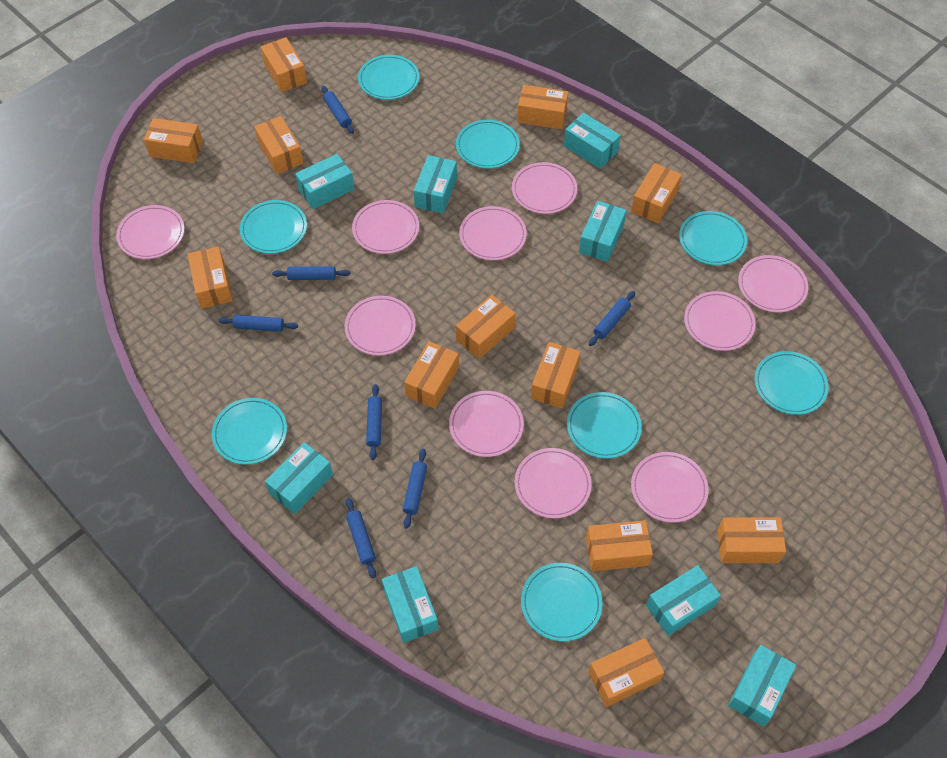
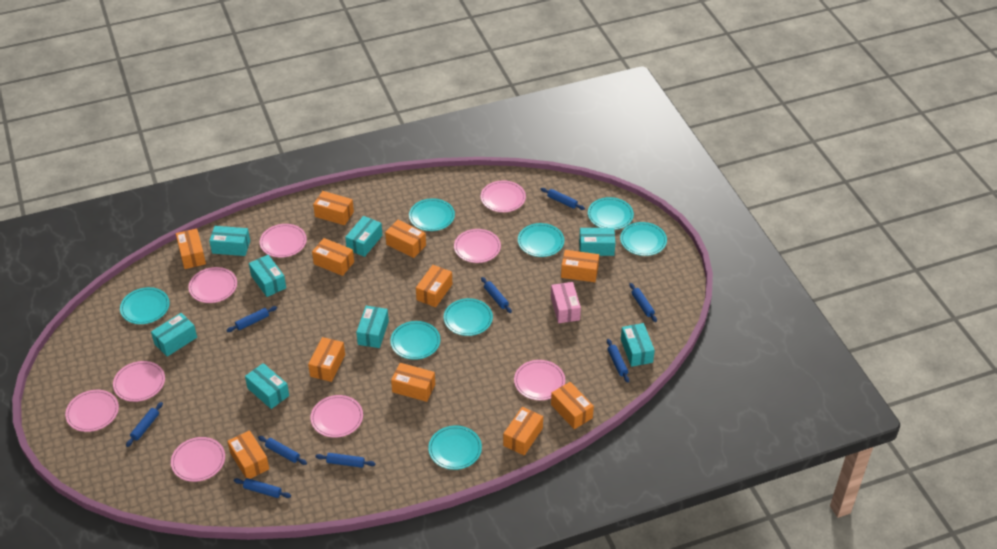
blue rolling pin: 7 -> 9
orange box: 12 -> 11
pink box: 0 -> 1
pink plate: 10 -> 9

